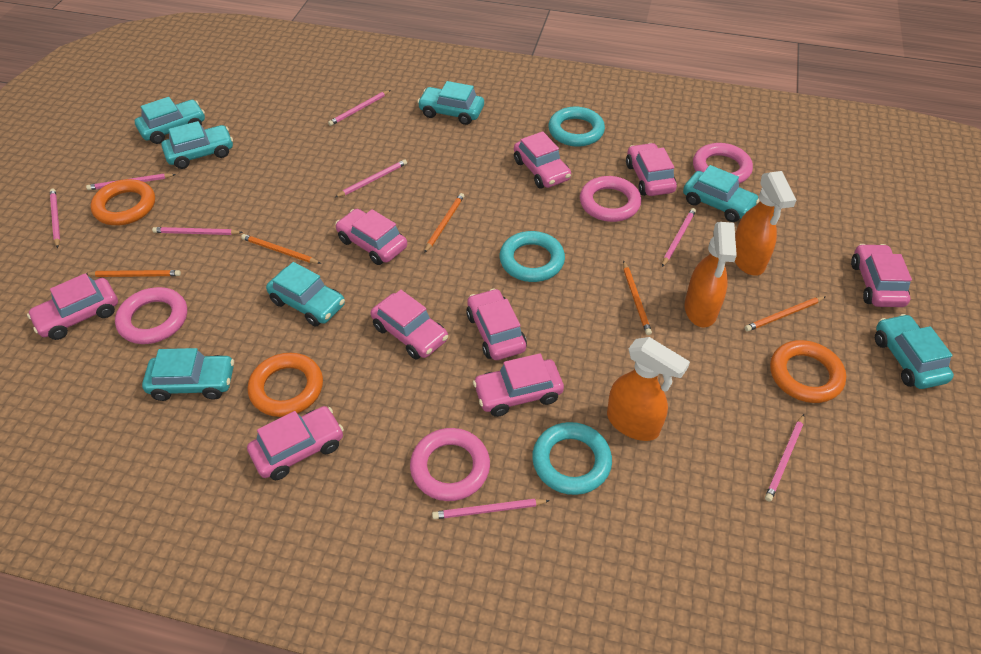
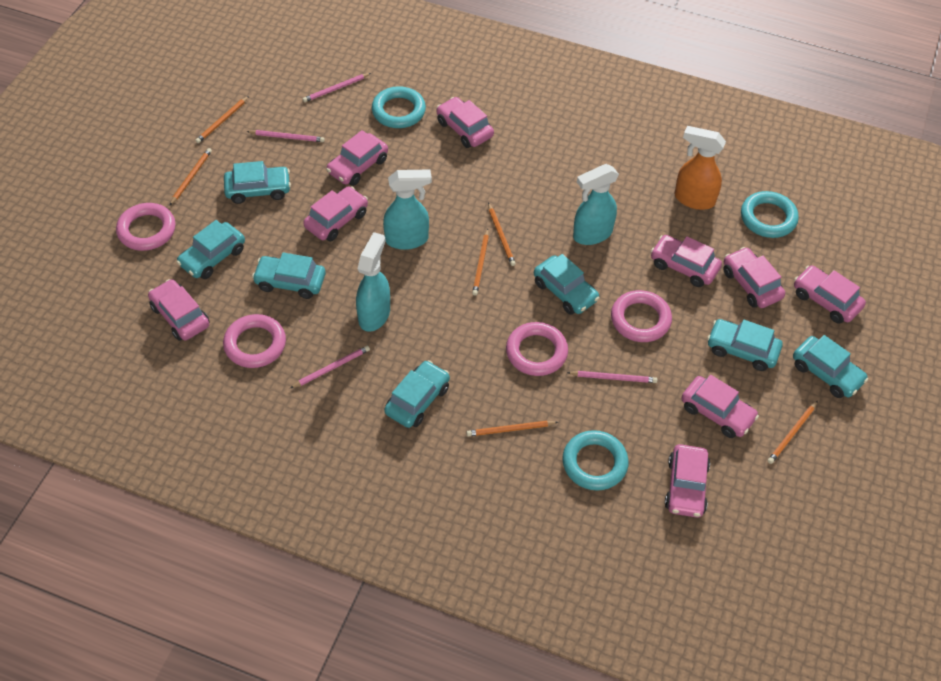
orange pencil: 5 -> 6
orange ring: 3 -> 0
orange spray bottle: 3 -> 1
pink pencil: 8 -> 4
turquoise spray bottle: 0 -> 3

